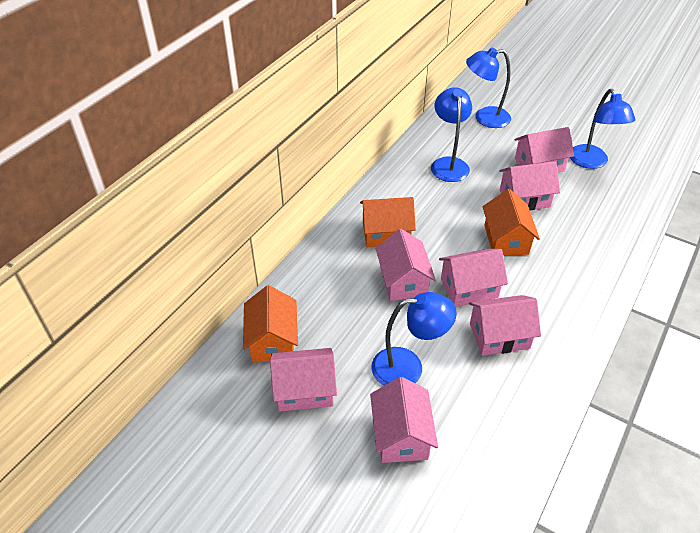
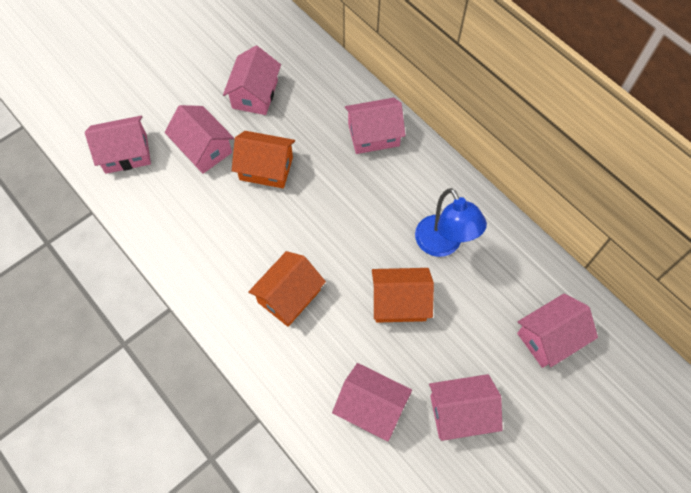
blue lamp: 4 -> 1

